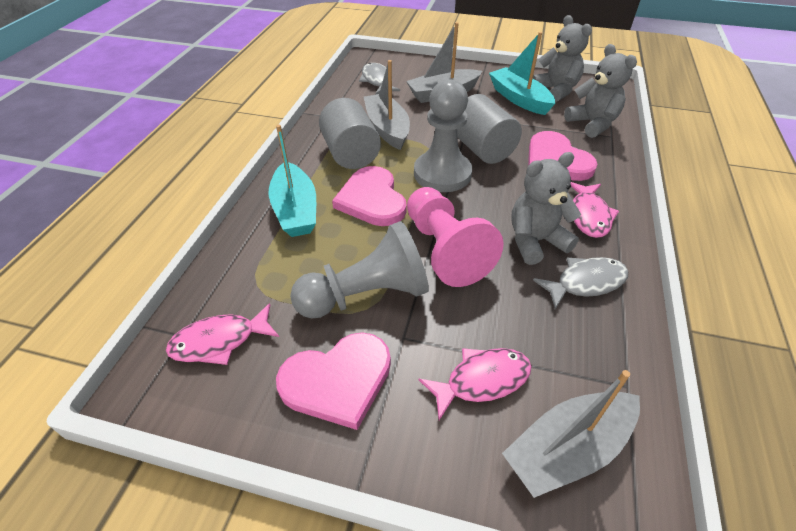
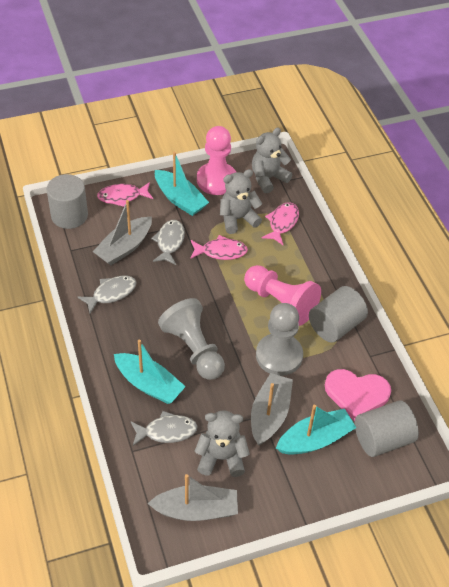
grey cylinder: 2 -> 3
grey fish: 2 -> 3
pink heart: 3 -> 1
pink pawn: 1 -> 2
turquoise boat: 2 -> 3

